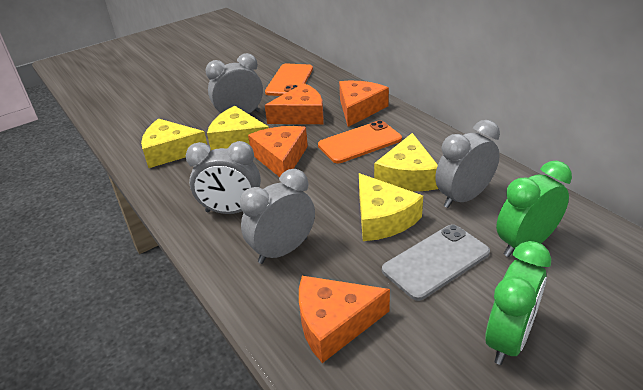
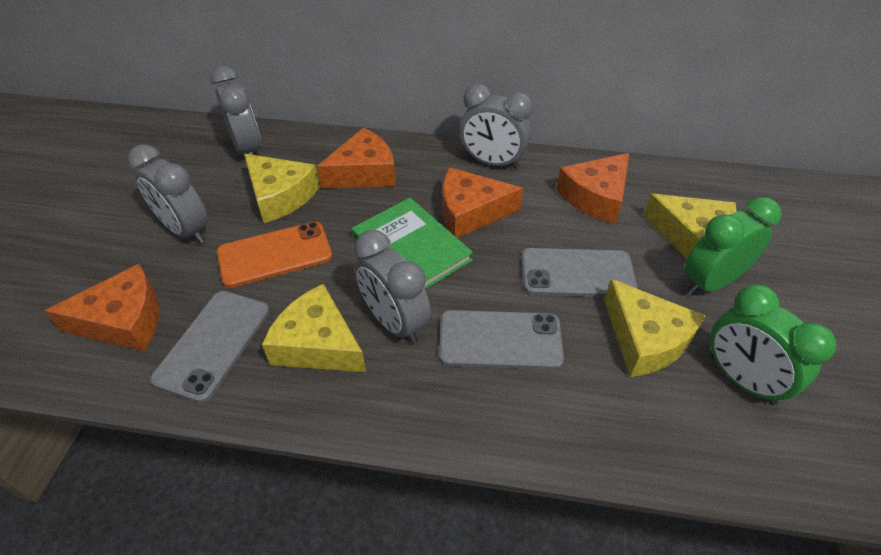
green book: 0 -> 1
grey phone: 1 -> 3
orange phone: 2 -> 1

